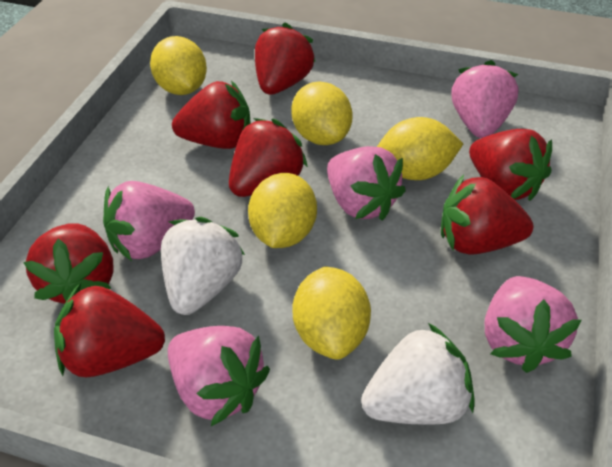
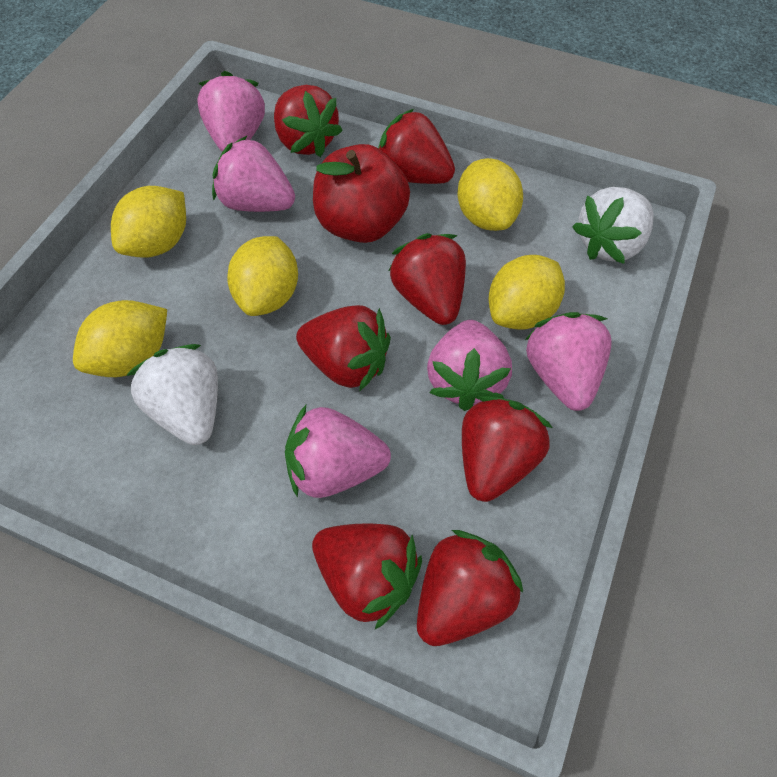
red apple: 0 -> 1

